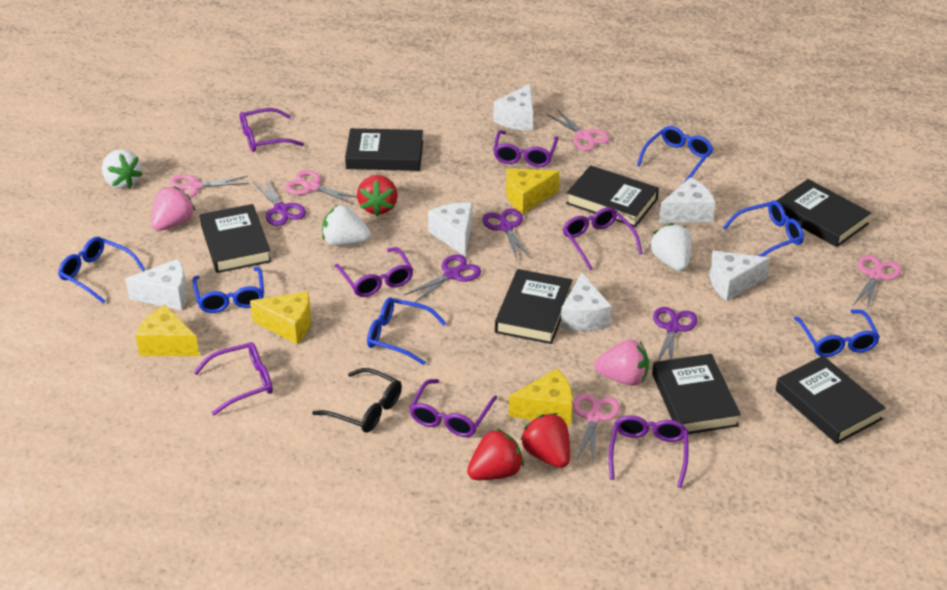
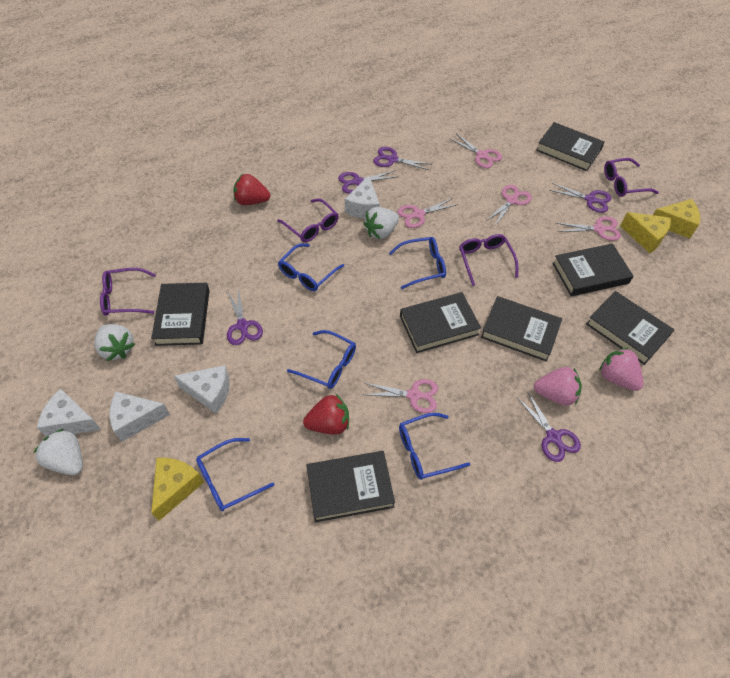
black glasses: 1 -> 0
blue glasses: 6 -> 5
purple glasses: 7 -> 4
purple scissors: 4 -> 5
red strawberry: 3 -> 2
white cheese: 6 -> 4
yellow cheese: 4 -> 3

